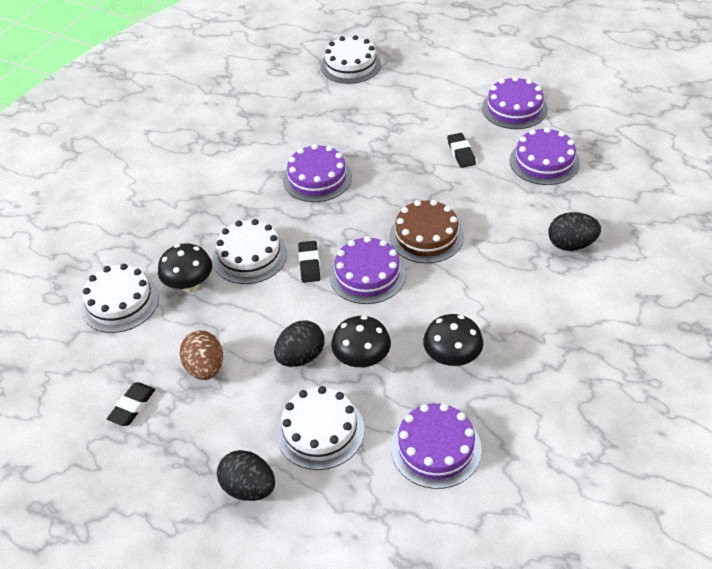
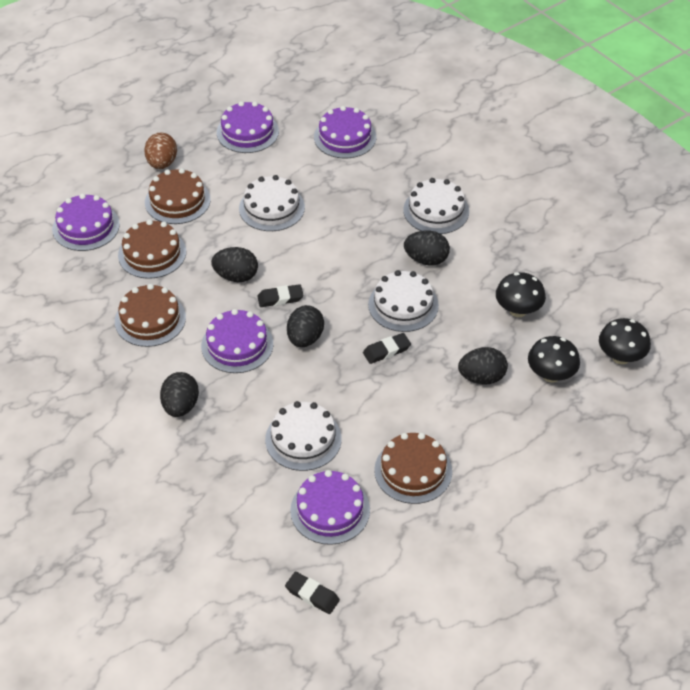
black egg: 3 -> 5
brown cake: 1 -> 4

